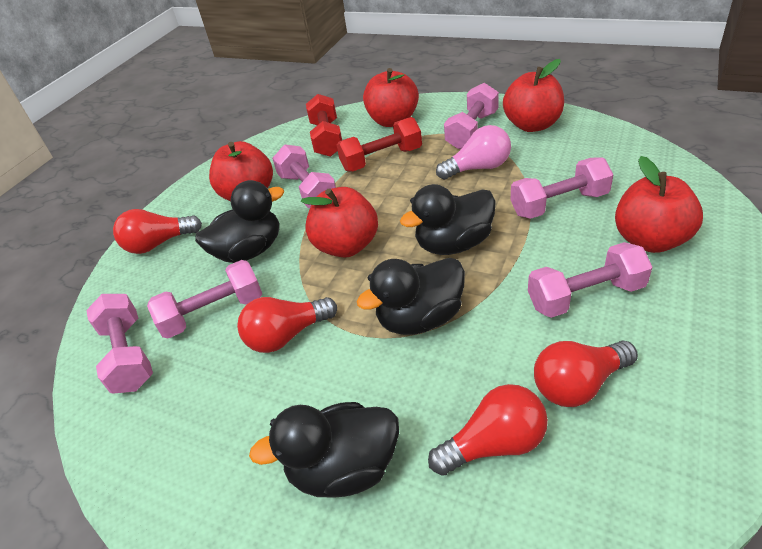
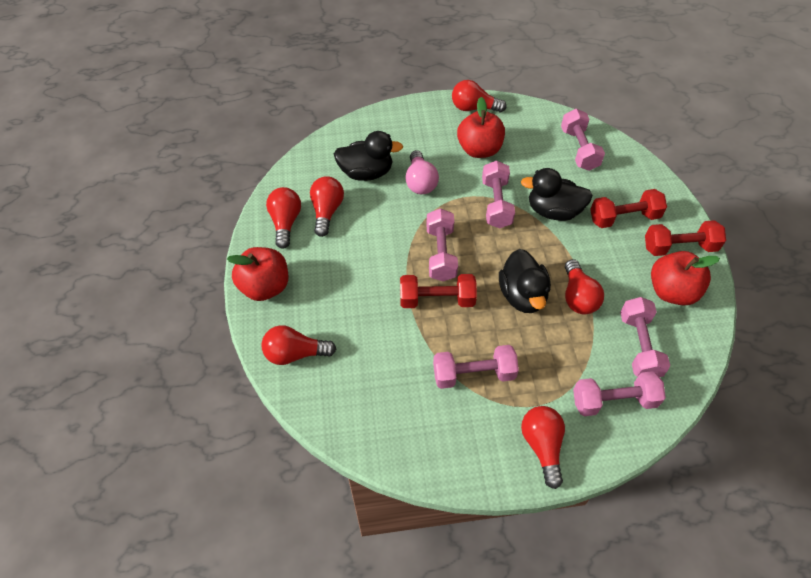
black duck: 4 -> 3
red apple: 5 -> 3
red dumbbell: 2 -> 3
red light bulb: 4 -> 6

